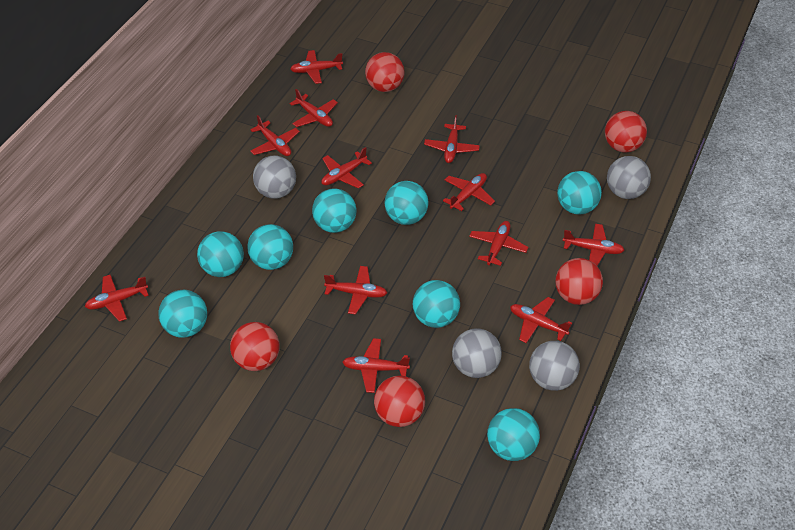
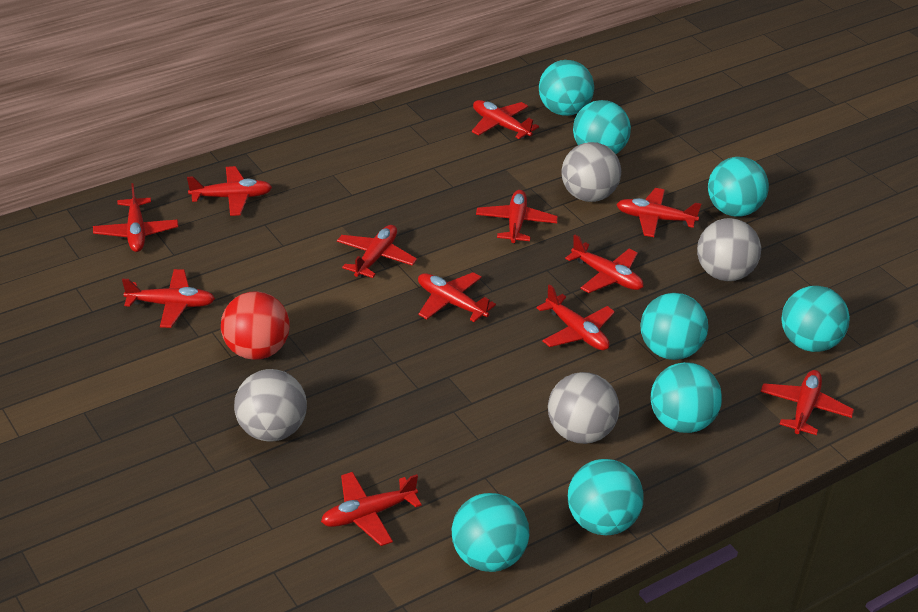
red ball: 5 -> 1

